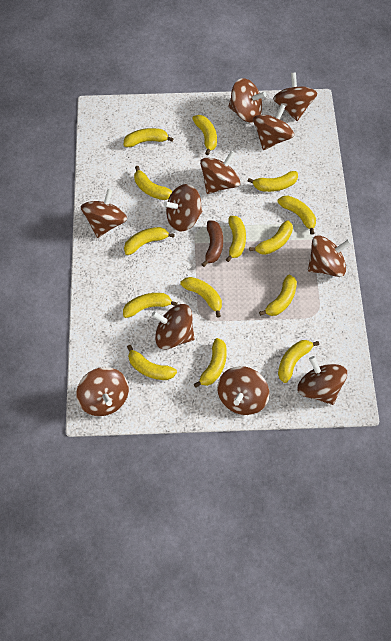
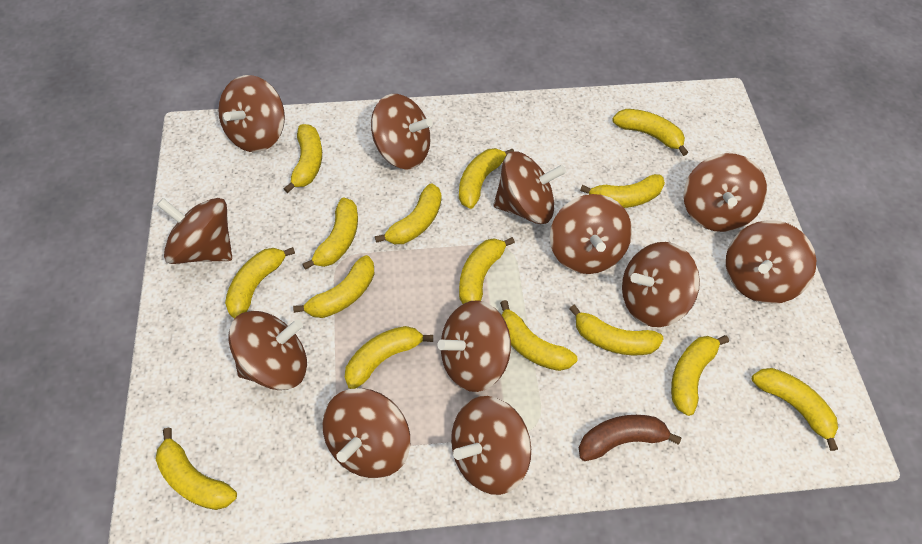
brown spinning top: 11 -> 12
yellow banana: 14 -> 15

